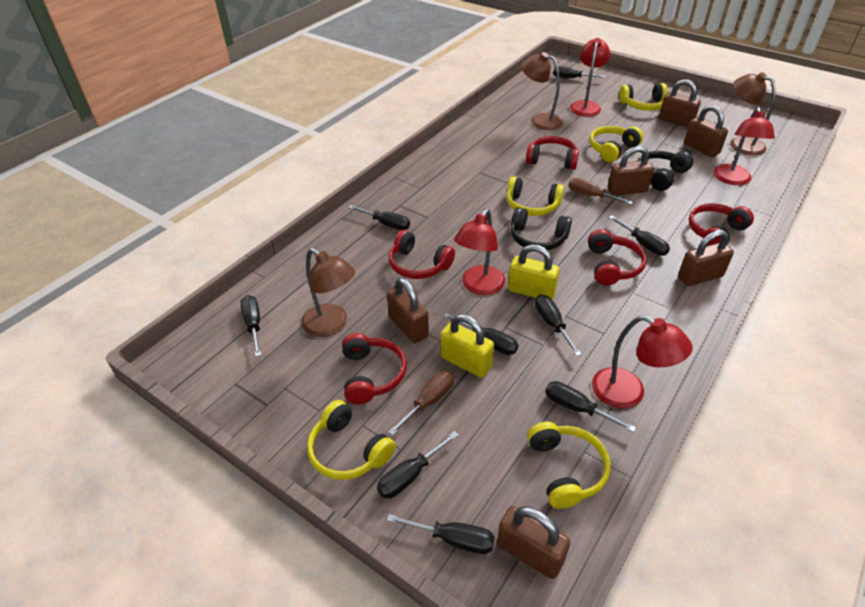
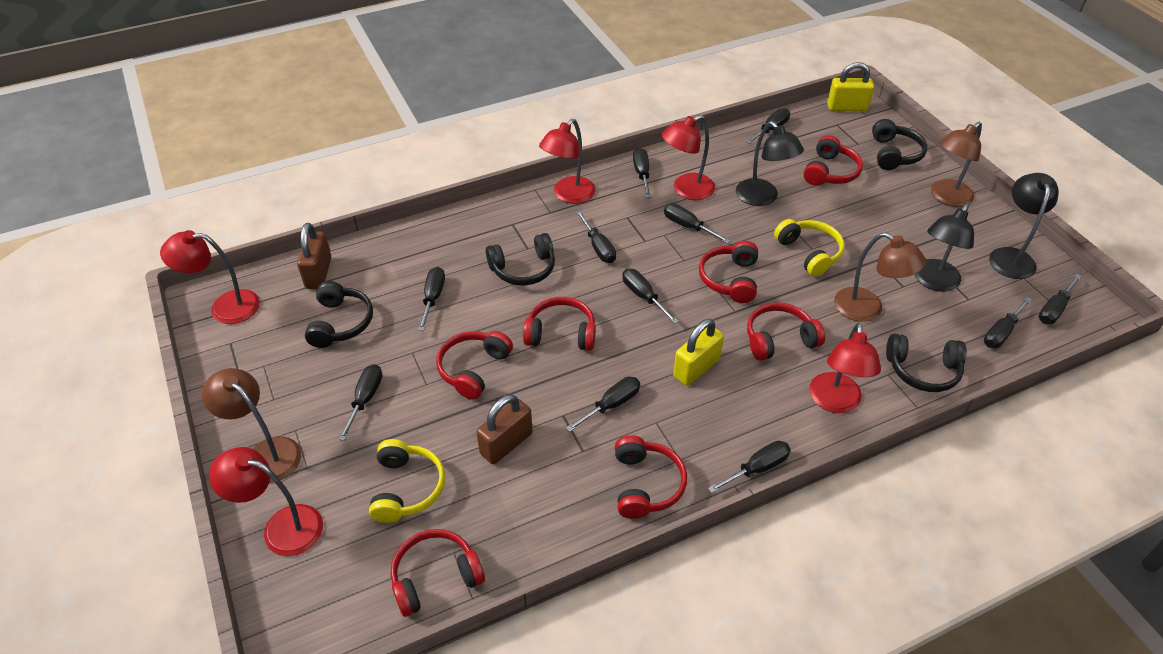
black headphones: 2 -> 4
black lamp: 0 -> 3
black screwdriver: 9 -> 11
brown padlock: 6 -> 2
brown screwdriver: 2 -> 0
red headphones: 5 -> 7
red lamp: 4 -> 5
yellow headphones: 5 -> 2

